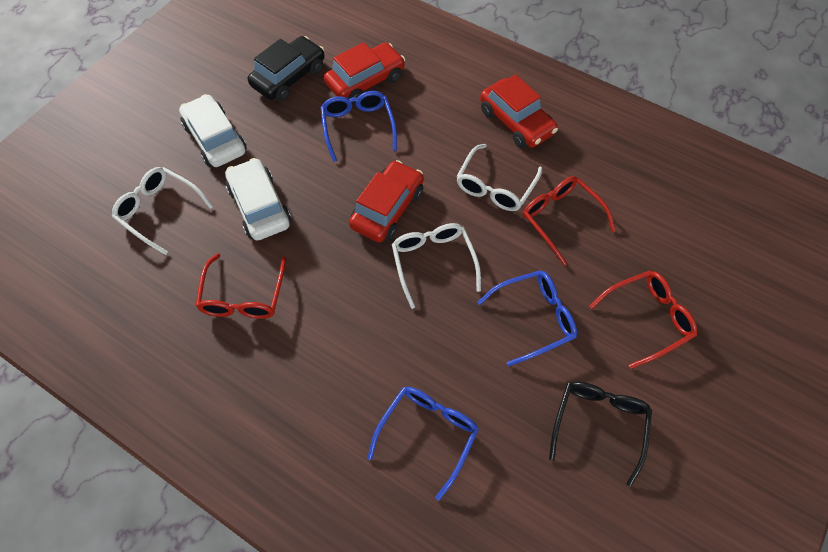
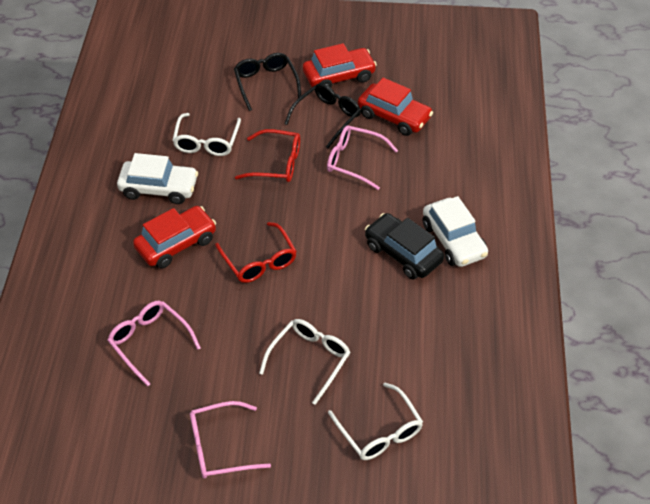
black glasses: 1 -> 2
blue glasses: 3 -> 0
pink glasses: 0 -> 3
red glasses: 3 -> 2

